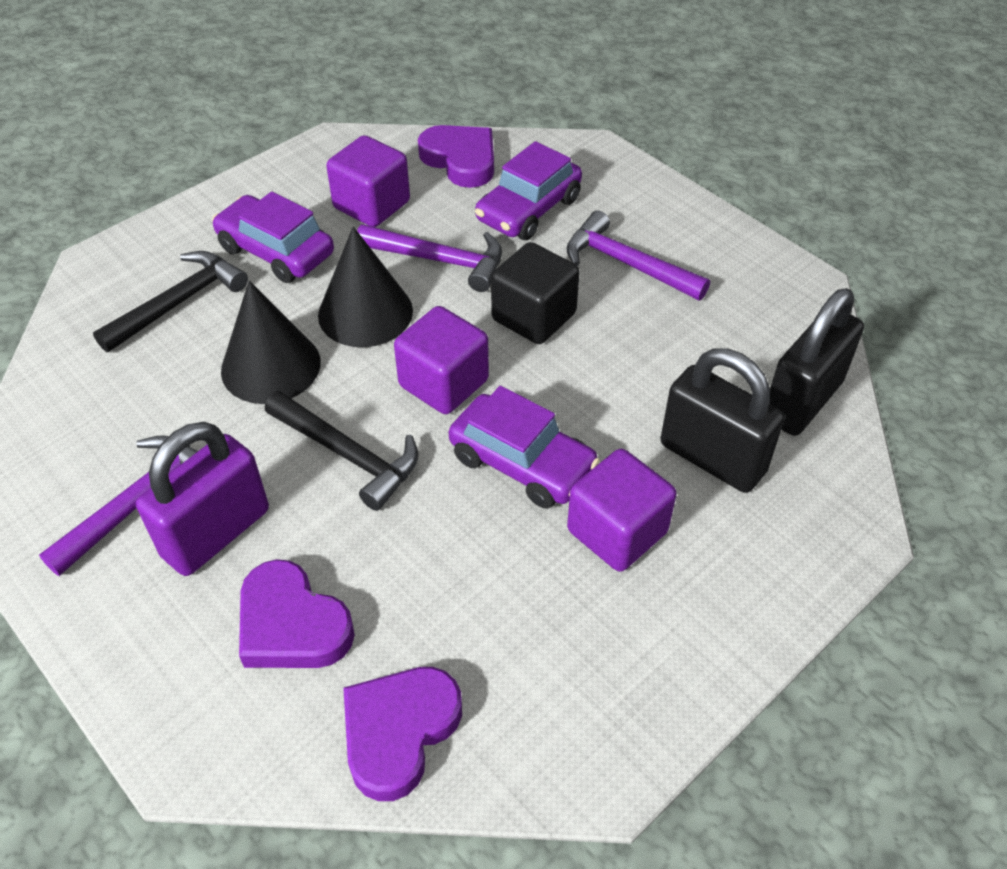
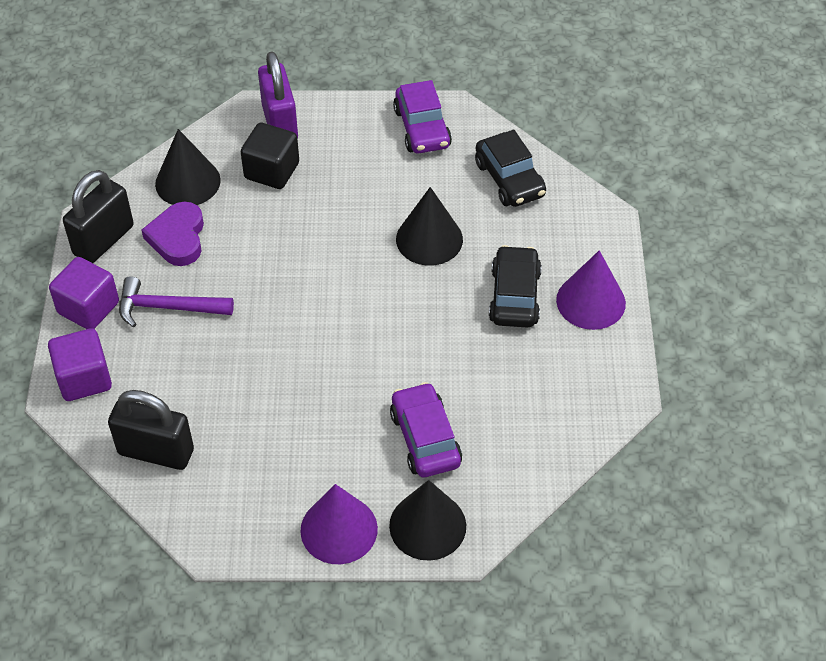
black car: 0 -> 2
black cone: 2 -> 3
black hammer: 2 -> 0
purple car: 3 -> 2
purple cone: 0 -> 2
purple cube: 3 -> 2
purple hammer: 3 -> 1
purple heart: 3 -> 1

